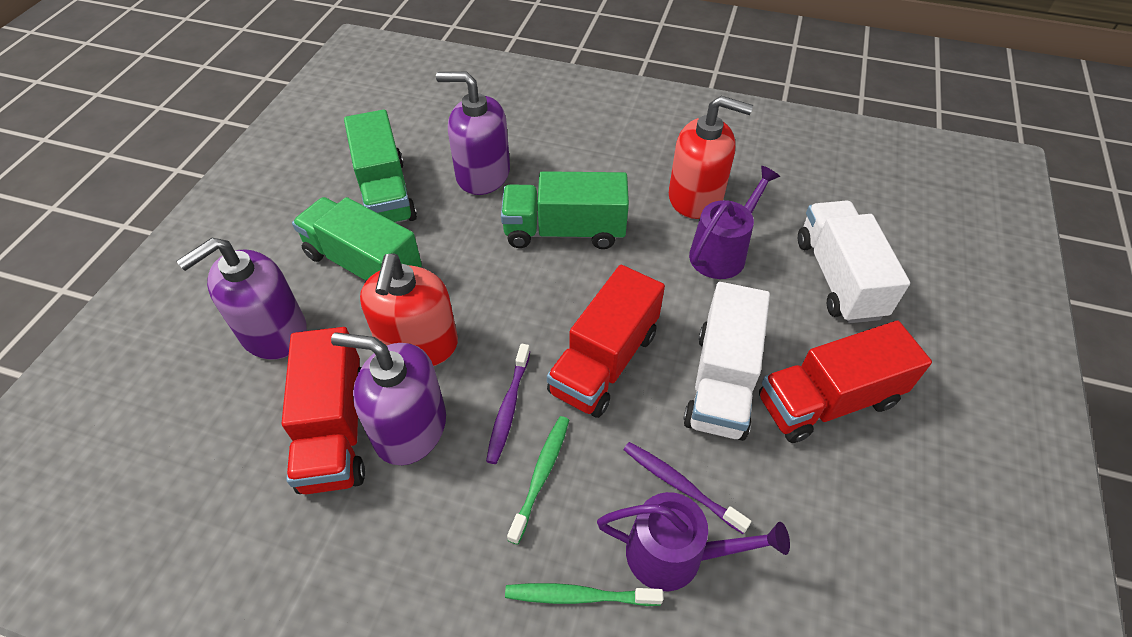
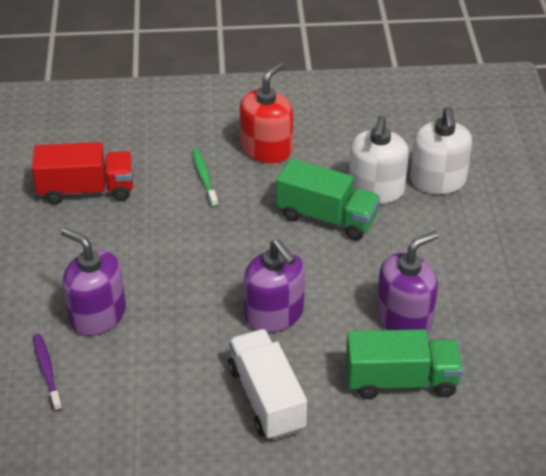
green toothbrush: 2 -> 1
green truck: 3 -> 2
purple toothbrush: 2 -> 1
purple watering can: 2 -> 0
red soap dispenser: 2 -> 1
red truck: 3 -> 1
white soap dispenser: 0 -> 2
white truck: 2 -> 1

